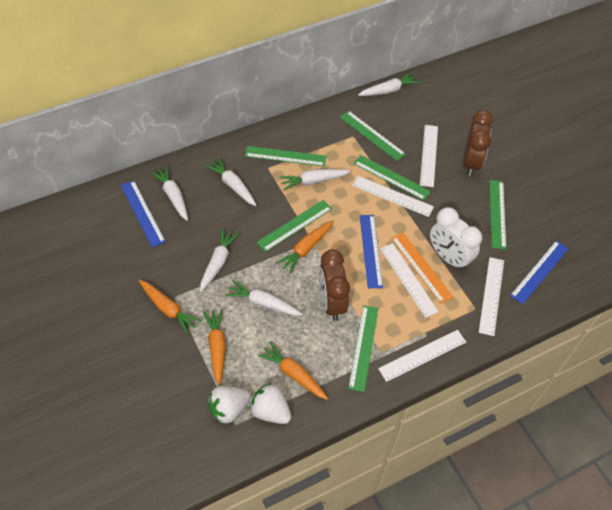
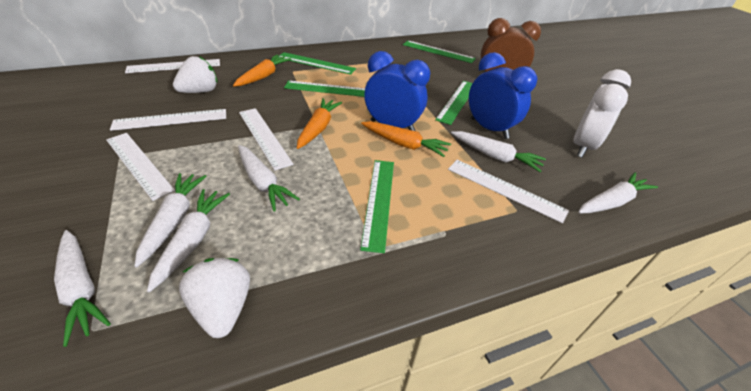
blue clock: 0 -> 2
blue ruler: 3 -> 0
brown clock: 2 -> 1
green ruler: 6 -> 5
orange carrot: 4 -> 3
orange ruler: 1 -> 0

